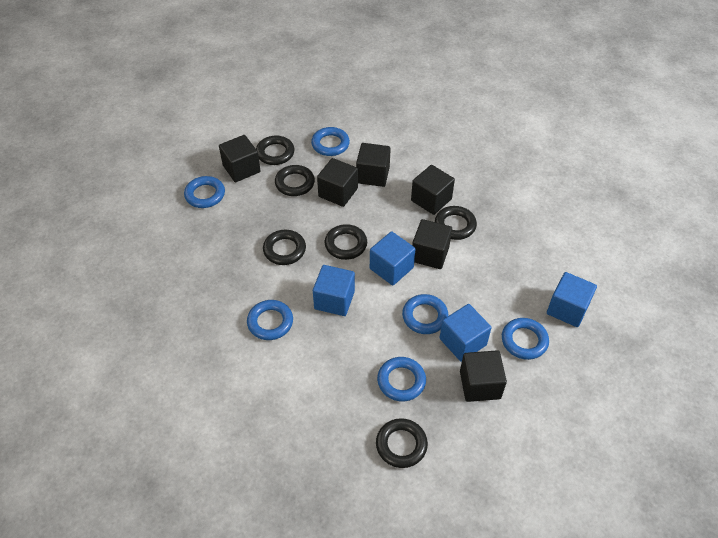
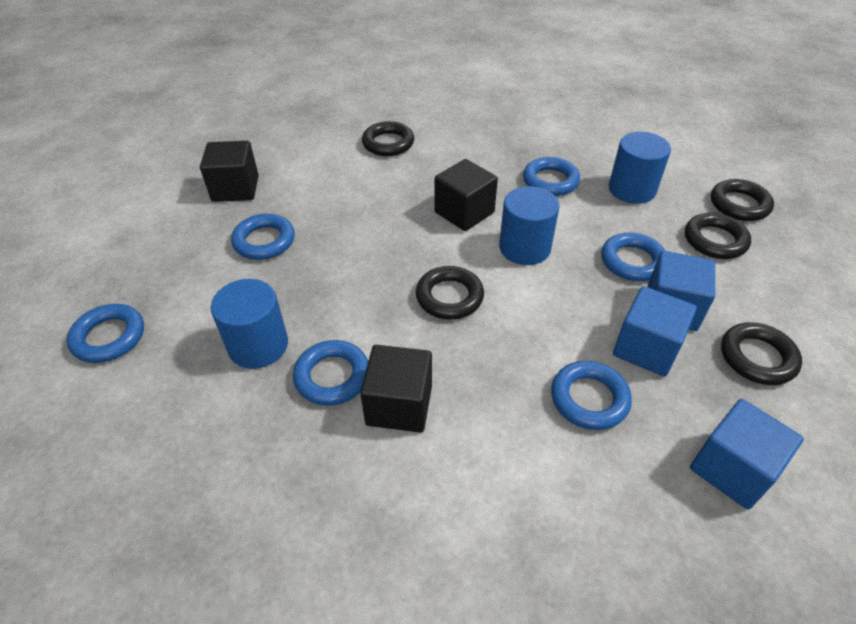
black cube: 6 -> 3
black ring: 6 -> 5
blue cube: 4 -> 3
blue cylinder: 0 -> 3

